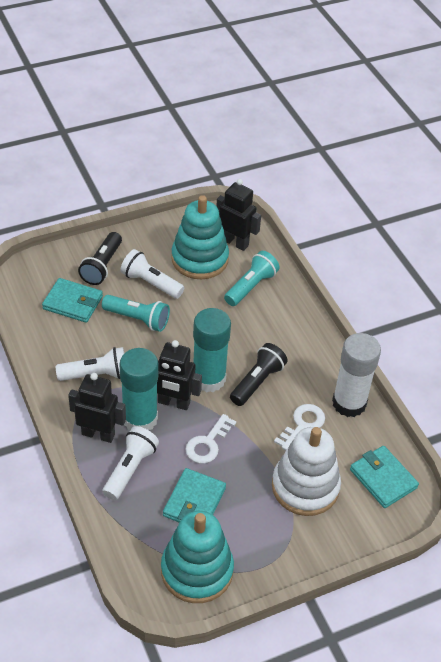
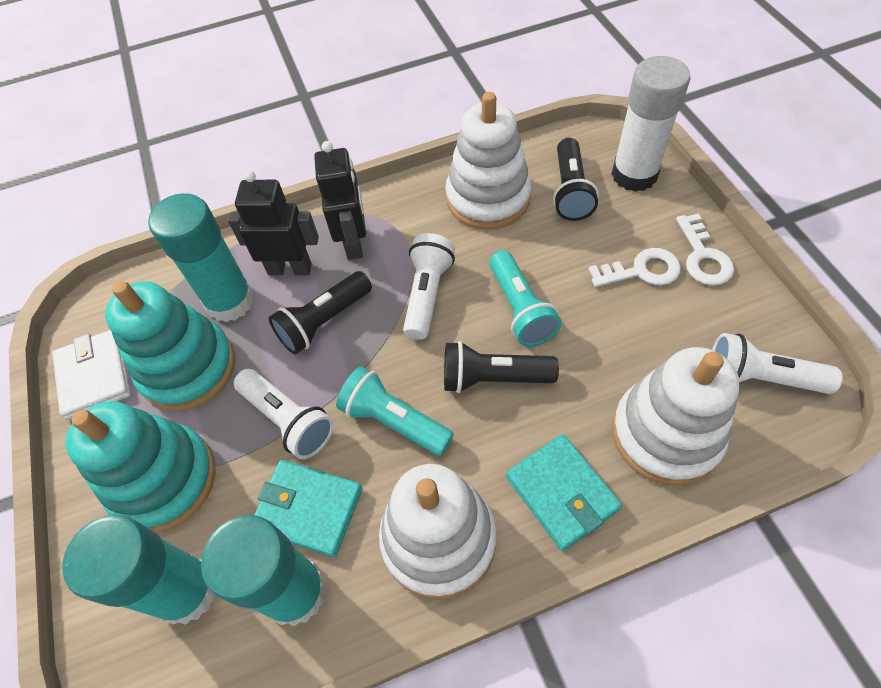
black flashlight: 2 -> 3
black robot: 3 -> 2
turquoise glue stick: 2 -> 3
turquoise wallet: 3 -> 2
white stacking toy: 1 -> 3
white wallet: 0 -> 1

